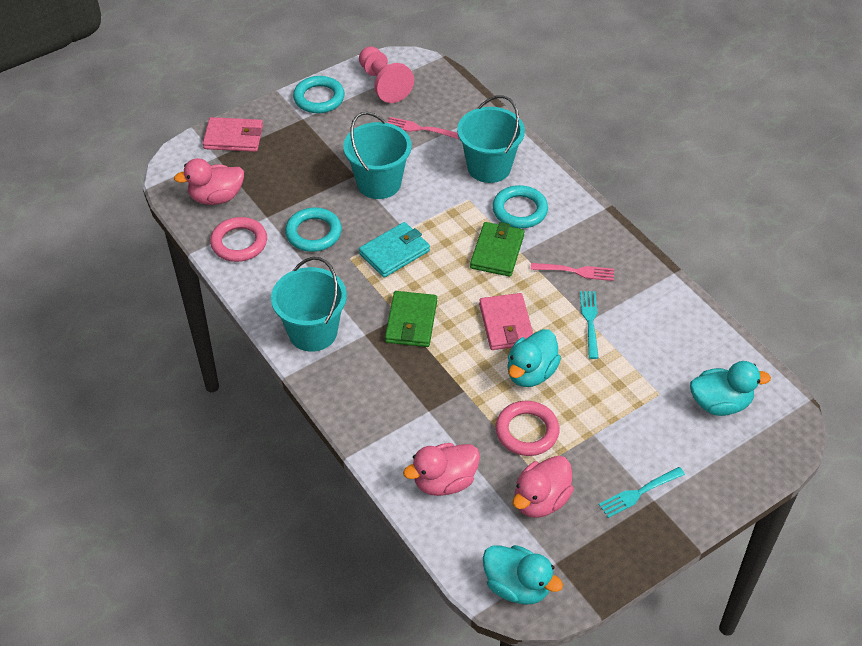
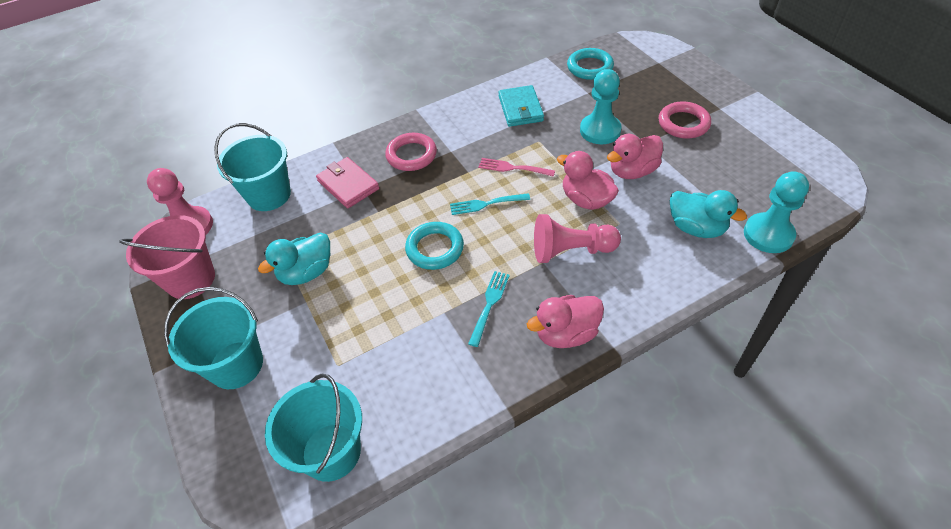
green wallet: 2 -> 0
pink bucket: 0 -> 1
pink fork: 2 -> 1
pink pawn: 1 -> 2
pink wallet: 2 -> 1
turquoise duck: 3 -> 2
turquoise pawn: 0 -> 2
turquoise ring: 3 -> 2

